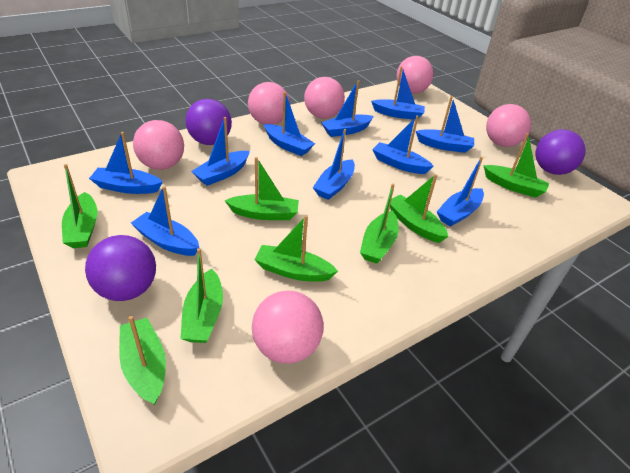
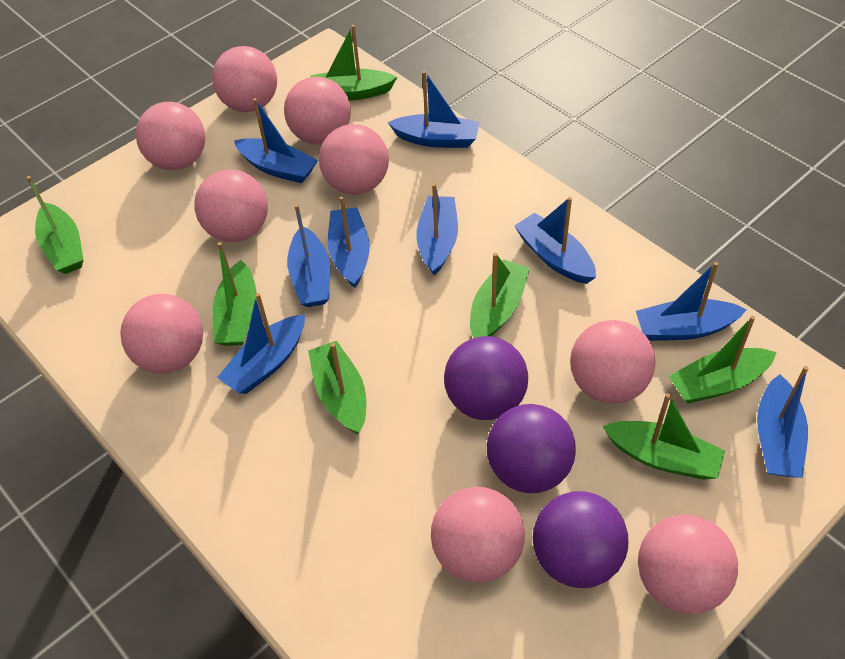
blue boat: 10 -> 9
green boat: 8 -> 7
pink ball: 6 -> 9

